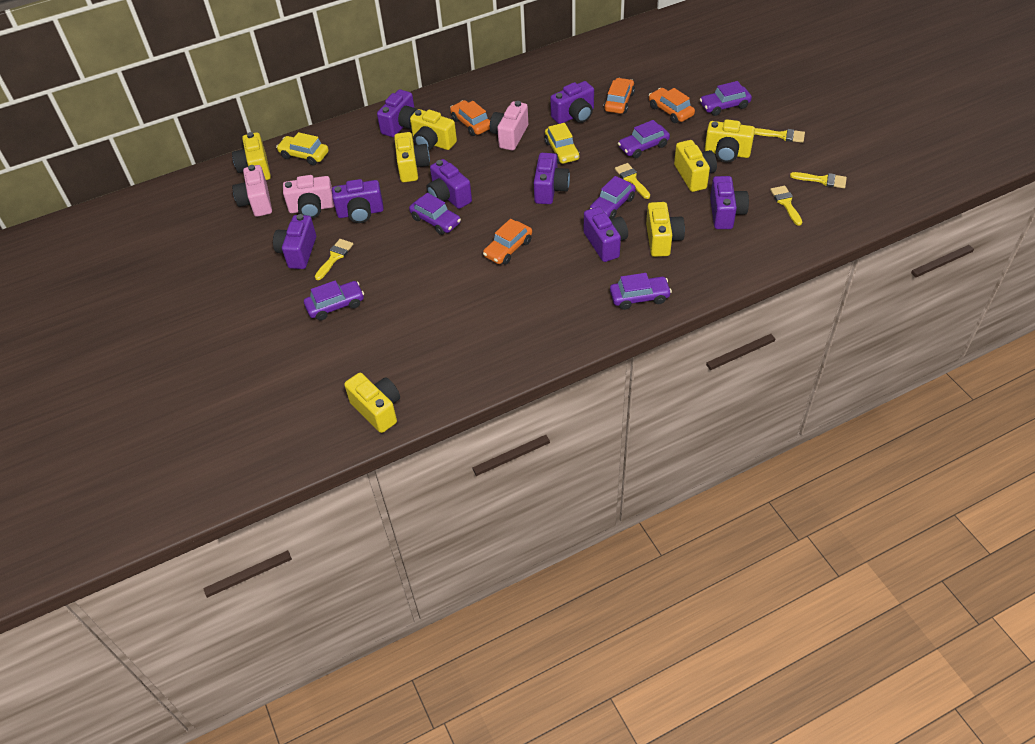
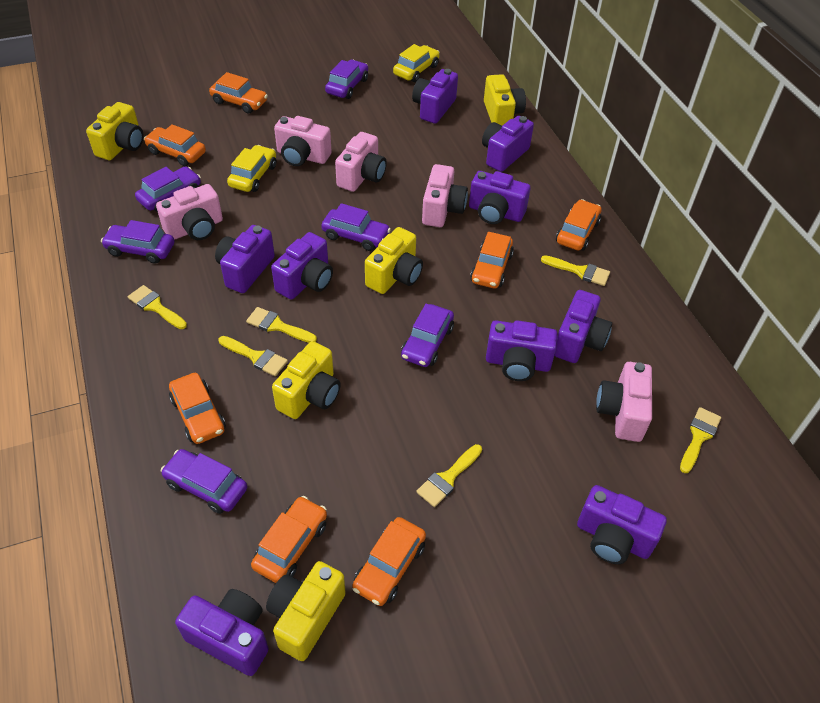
orange car: 4 -> 7
pink camera: 3 -> 5
purple camera: 8 -> 9
yellow brush: 5 -> 6
yellow camera: 7 -> 5

